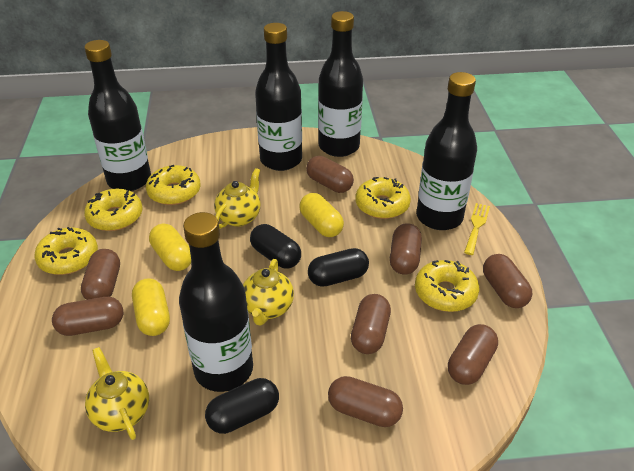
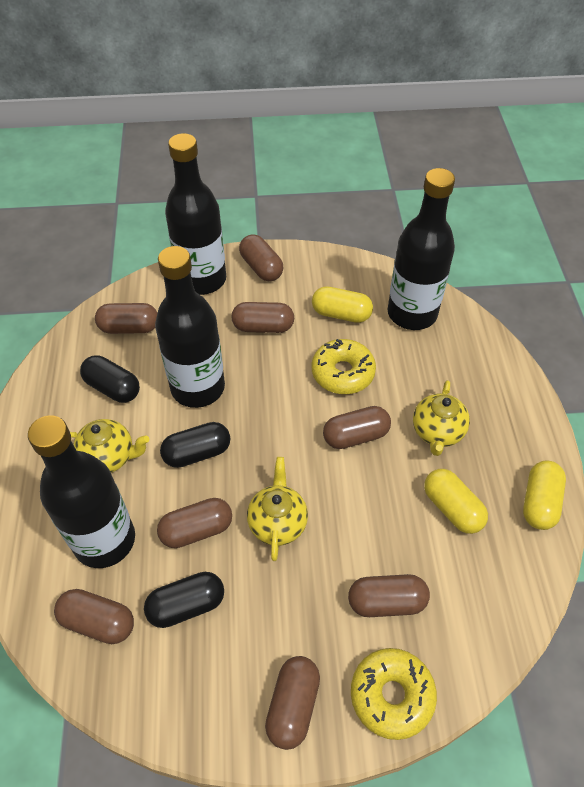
black bottle: 5 -> 4
yellow donut: 5 -> 2
yellow fork: 1 -> 0

